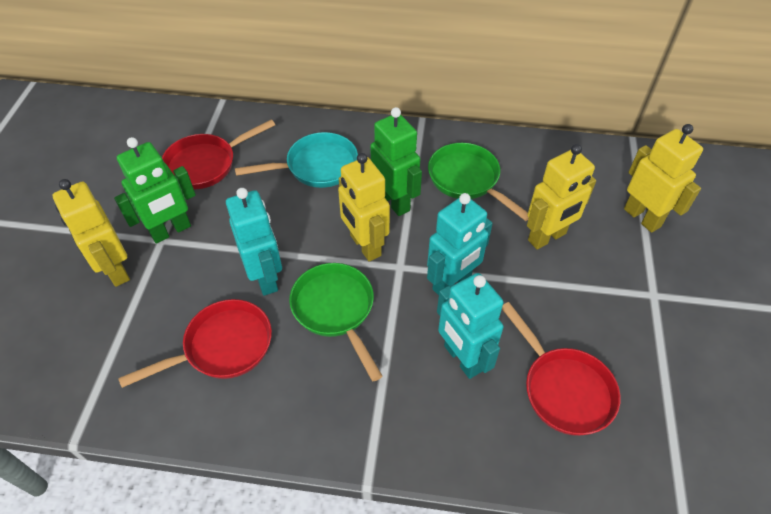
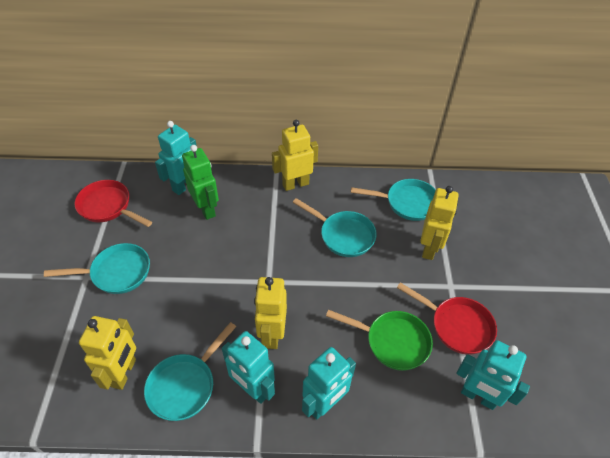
green pan: 2 -> 1
green robot: 2 -> 1
red pan: 3 -> 2
turquoise pan: 1 -> 4
turquoise robot: 3 -> 4

